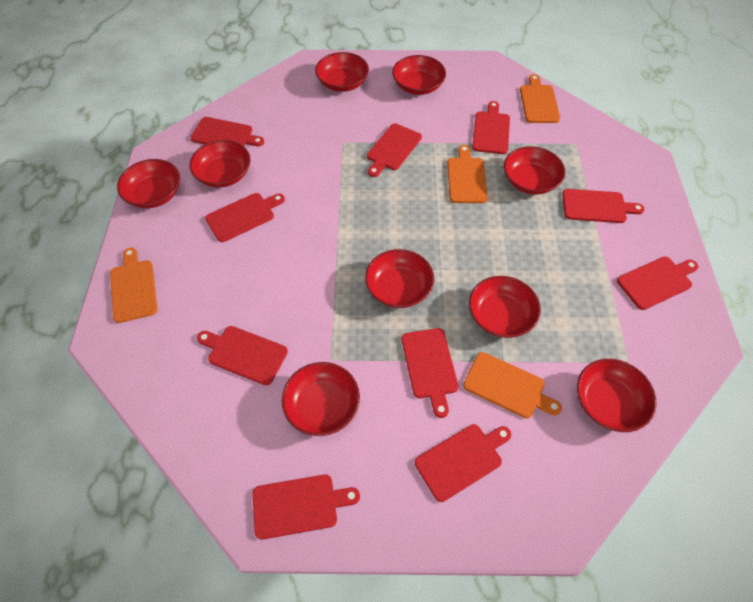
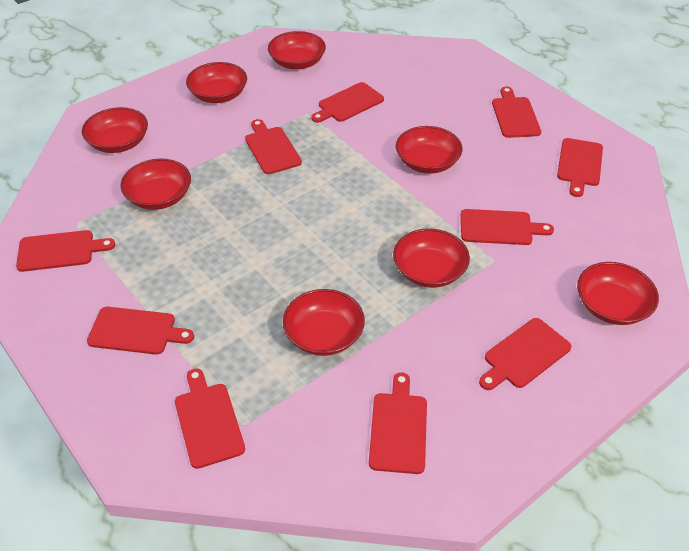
orange cutting board: 4 -> 0
red bowl: 9 -> 8

